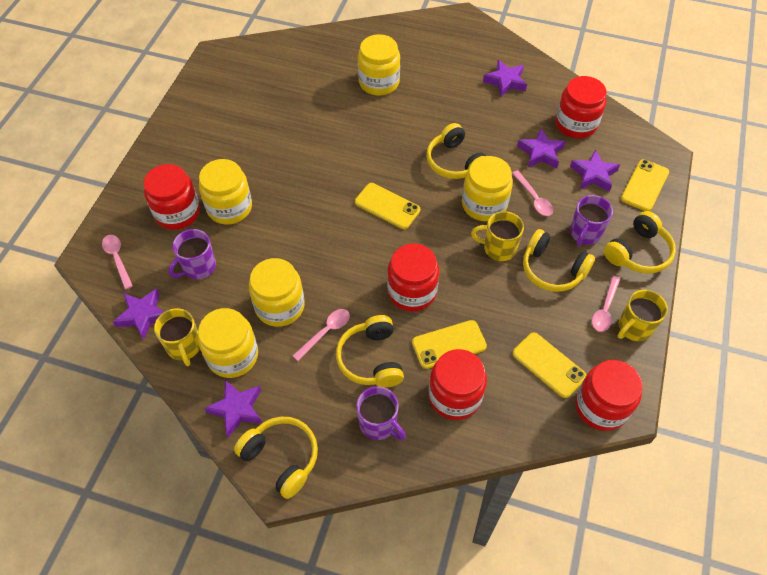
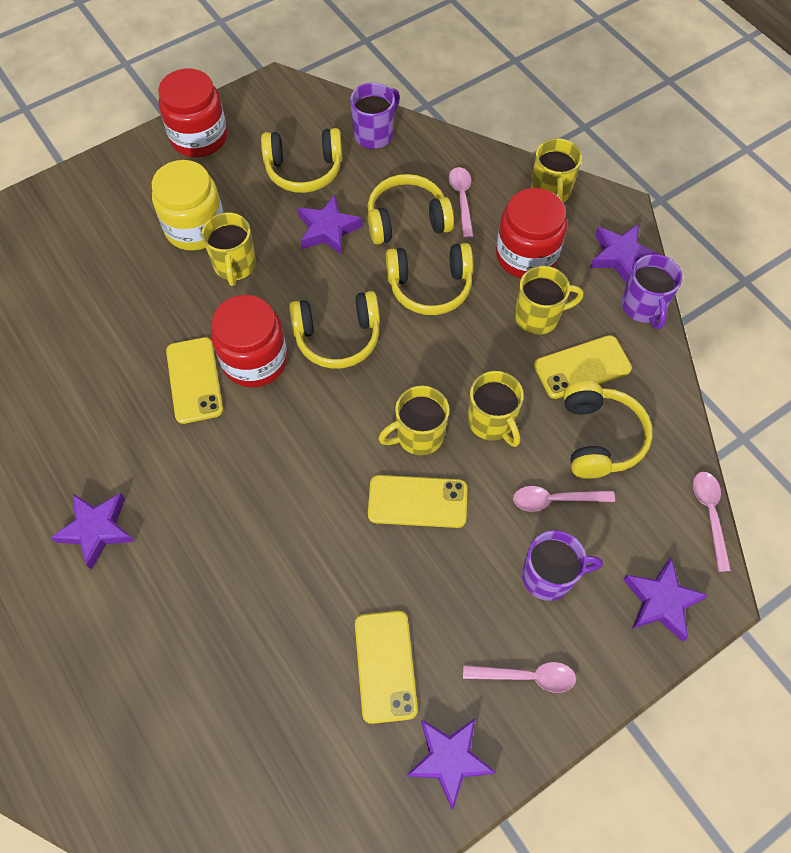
red jar: 5 -> 3
yellow jar: 5 -> 1
yellow mug: 3 -> 5

